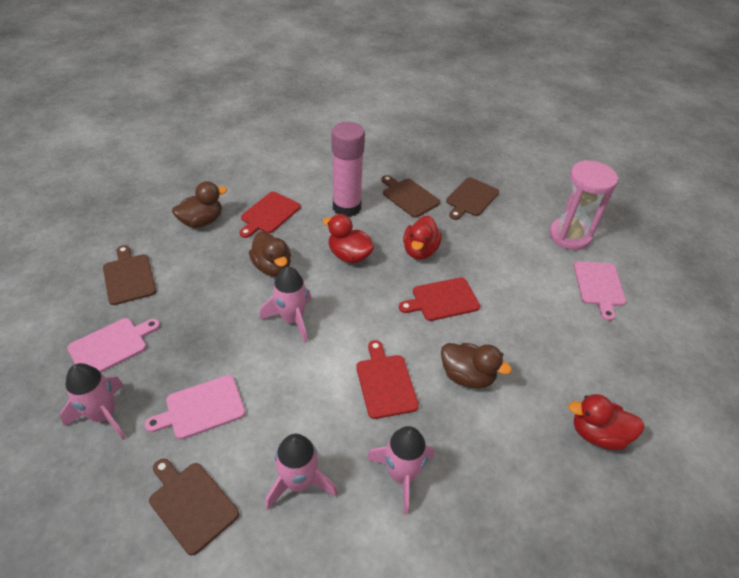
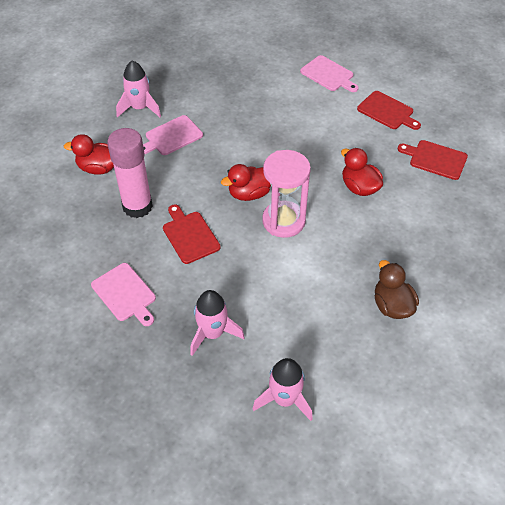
brown cutting board: 4 -> 0
brown duck: 3 -> 1
pink rocket: 4 -> 3

